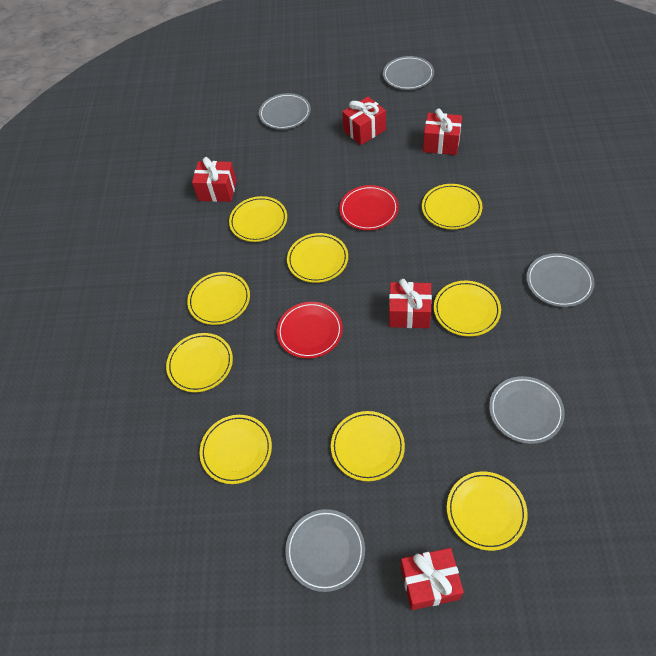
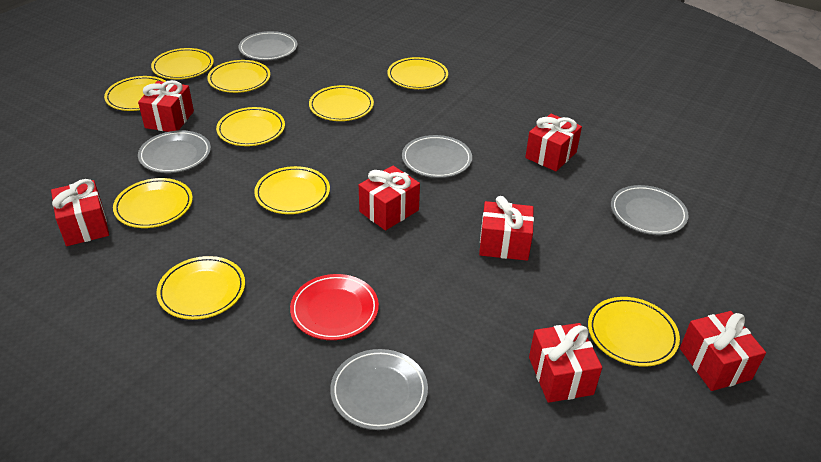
red gift: 5 -> 7
red plate: 2 -> 1
yellow plate: 9 -> 10

